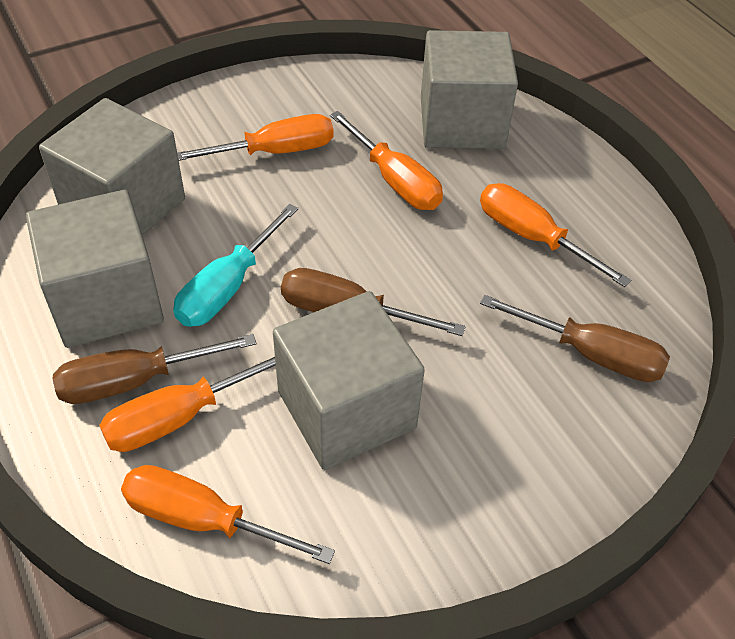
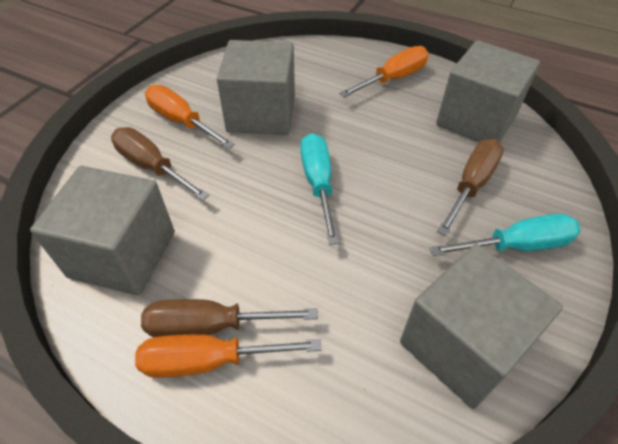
orange screwdriver: 5 -> 3
turquoise screwdriver: 1 -> 2

